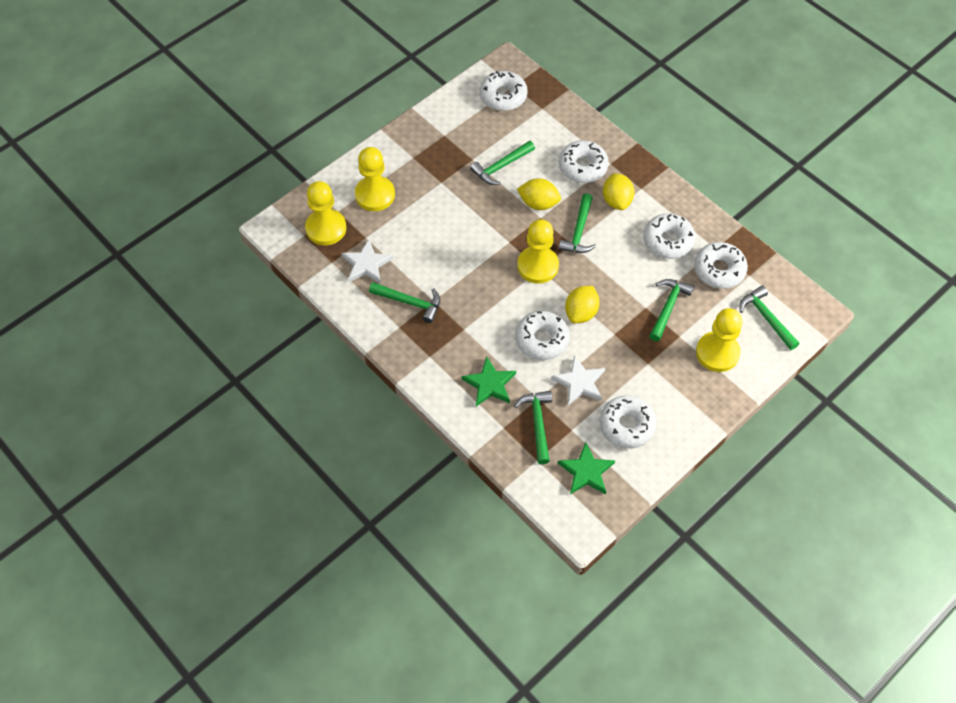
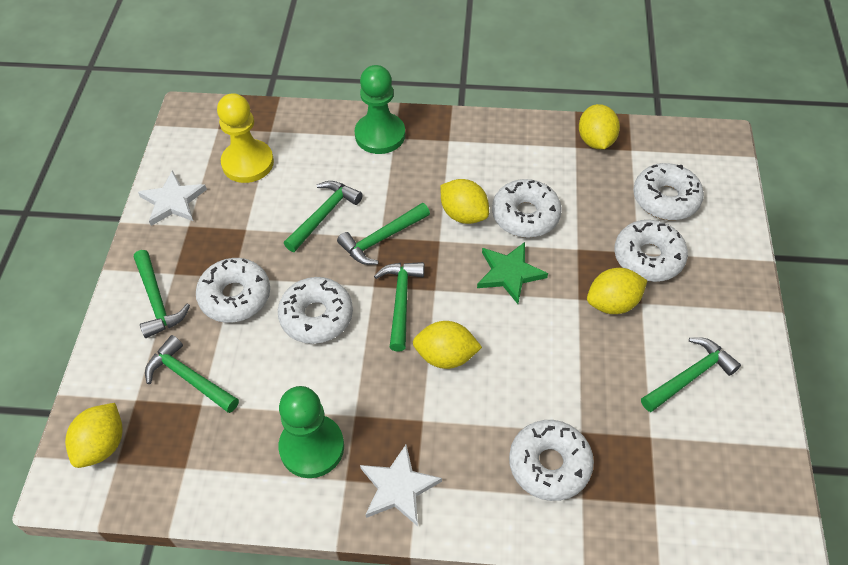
green pawn: 0 -> 2
green star: 2 -> 1
yellow lemon: 3 -> 5
yellow pawn: 4 -> 1

